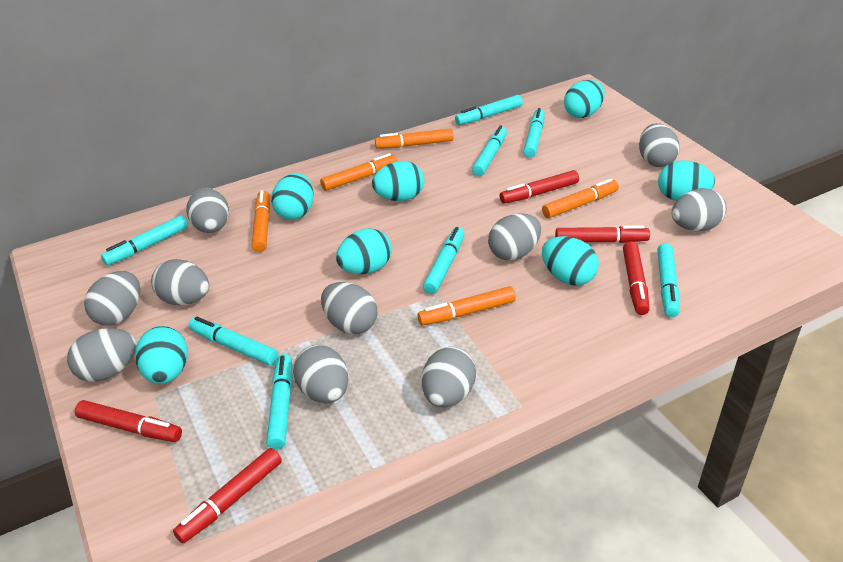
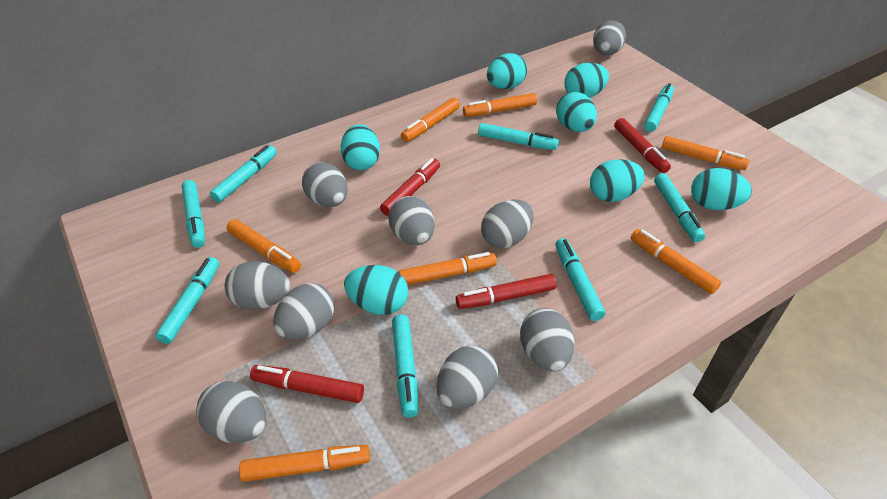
grey egg: 10 -> 9
orange marker: 5 -> 7
red marker: 5 -> 4

